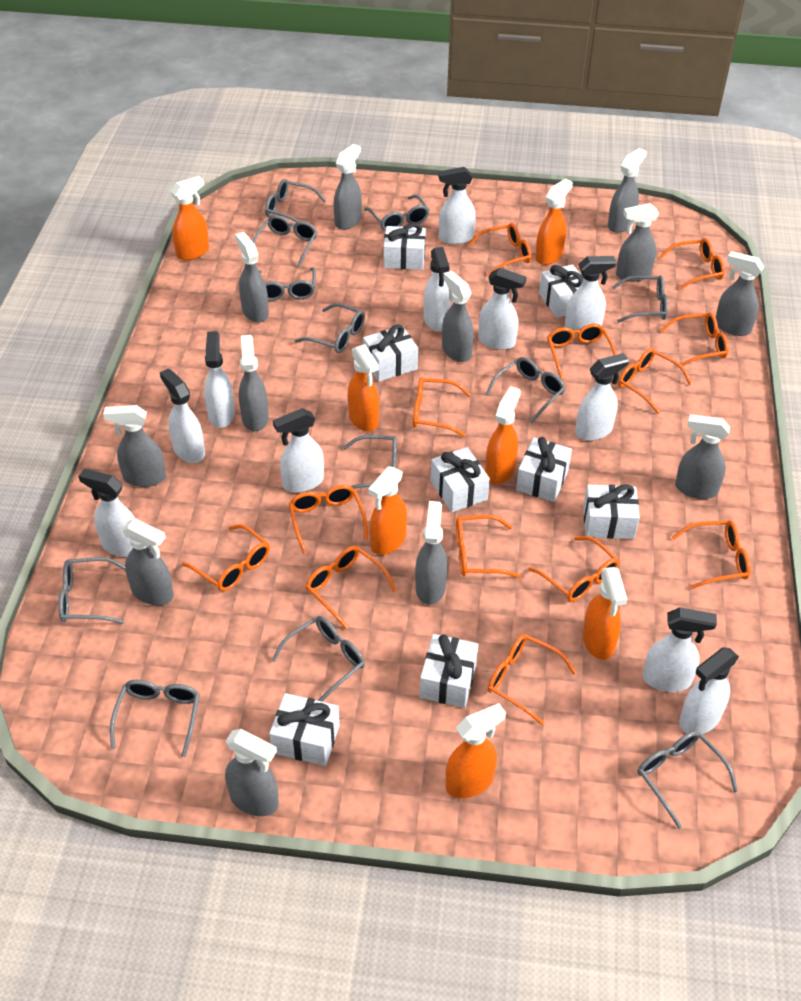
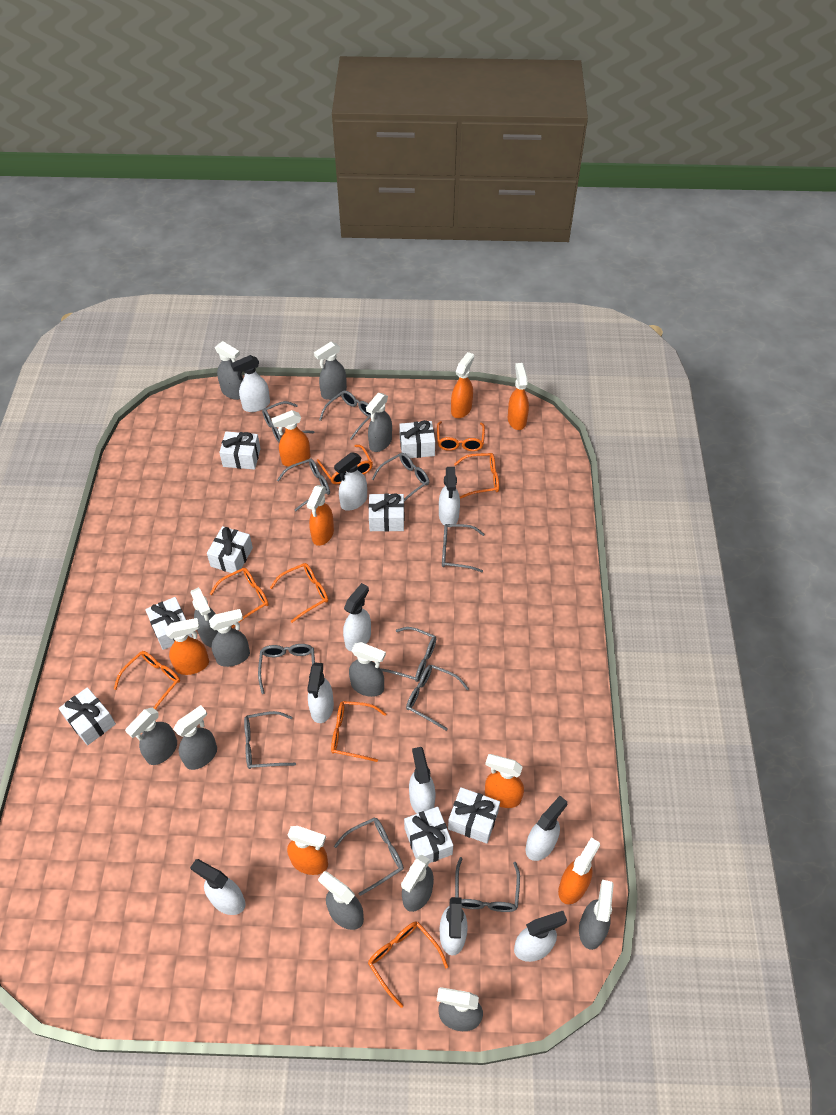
grey glasses: 12 -> 11
orange glasses: 13 -> 8
orange spray bottle: 7 -> 8
white spray bottle: 11 -> 10

